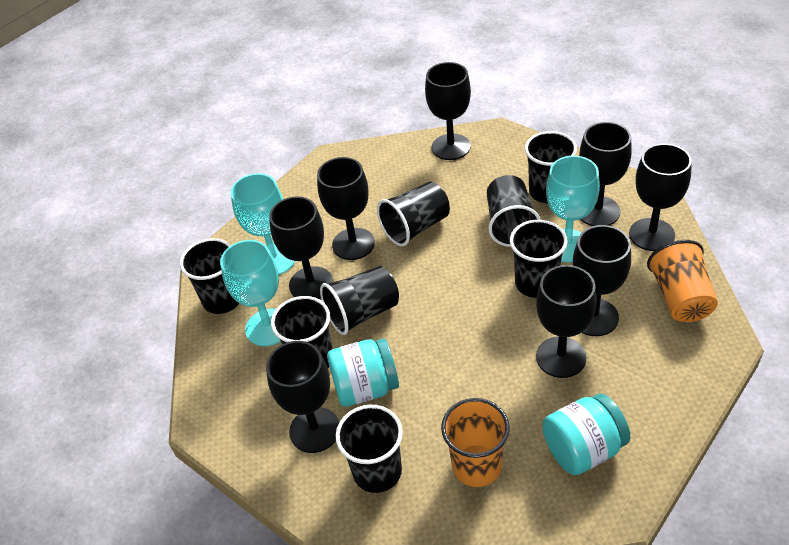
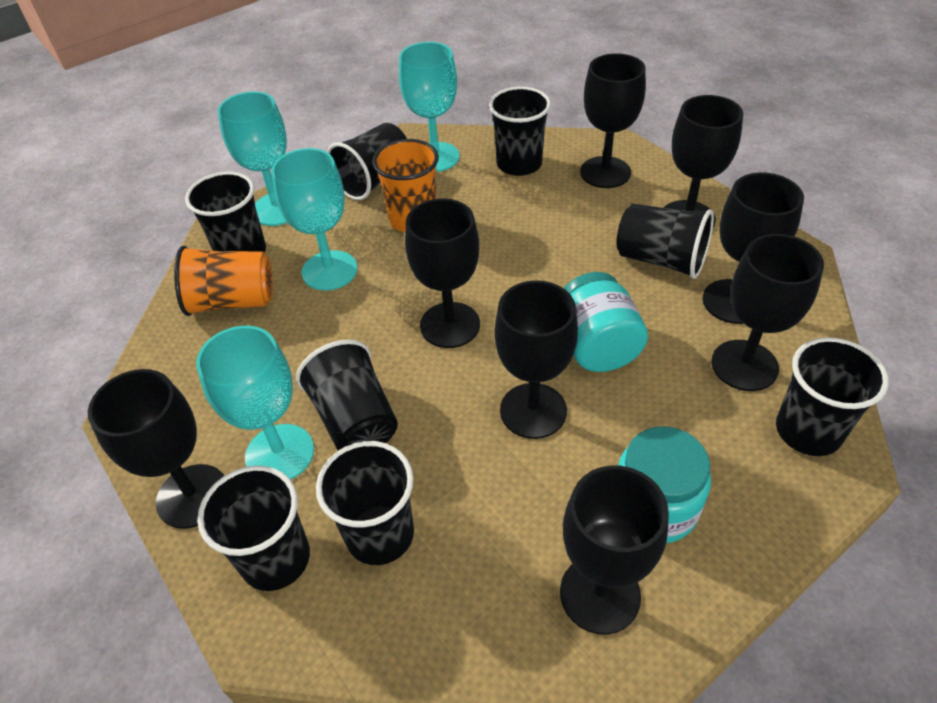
turquoise goblet: 3 -> 4

